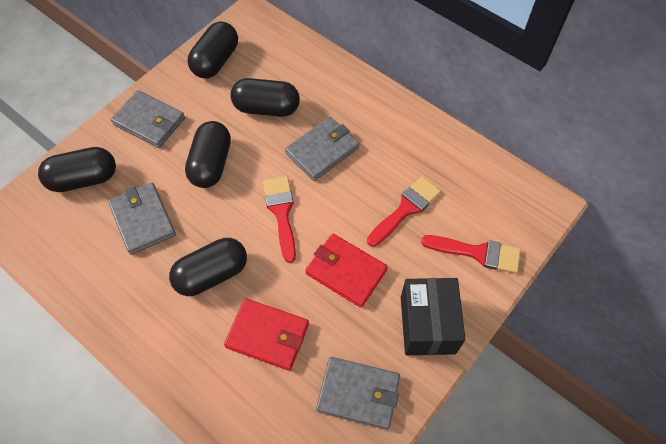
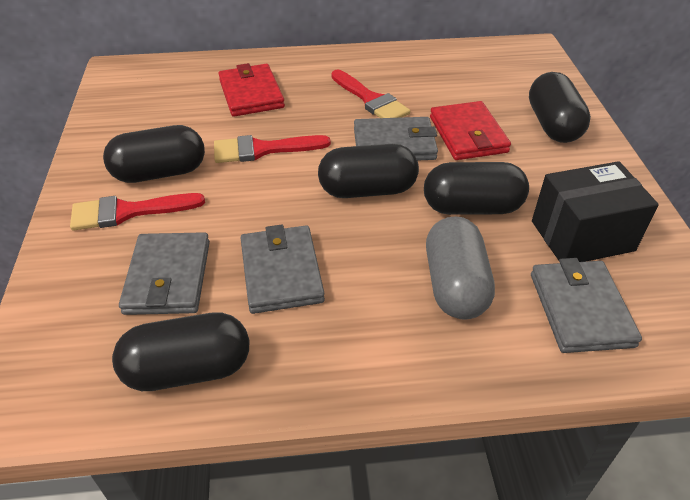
grey capsule: 0 -> 1

